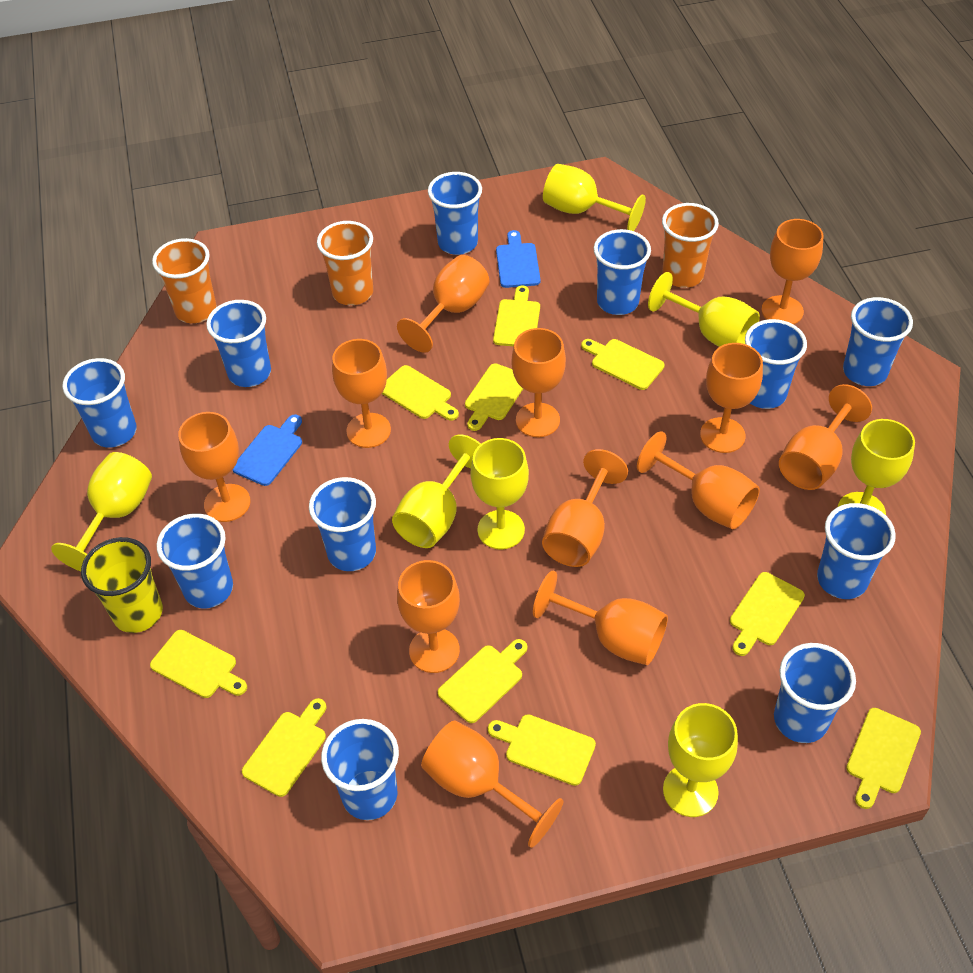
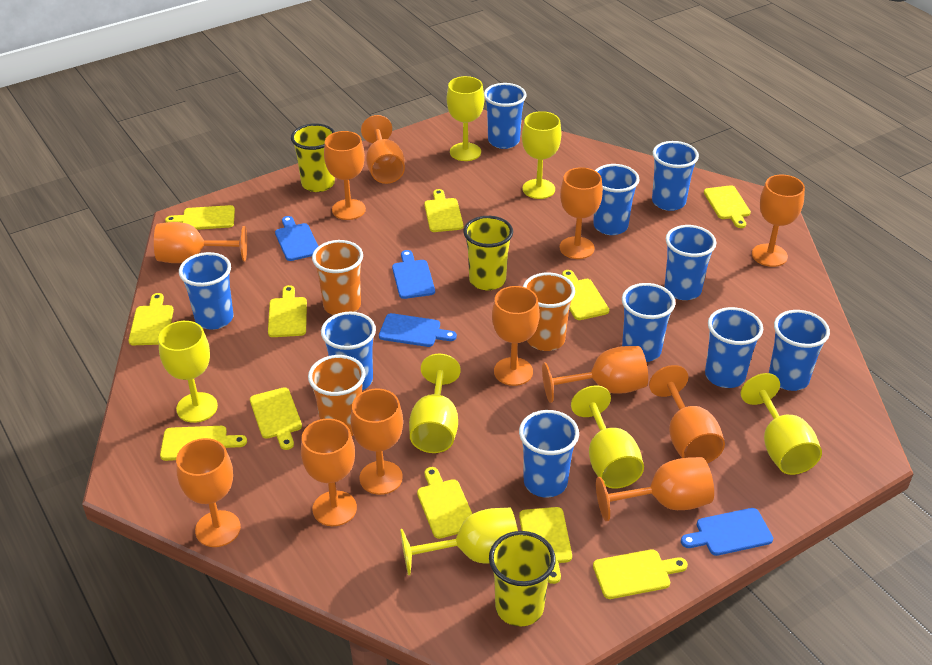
blue cup: 11 -> 10
blue cutting board: 2 -> 4
yellow cup: 1 -> 3
yellow cutting board: 10 -> 11

